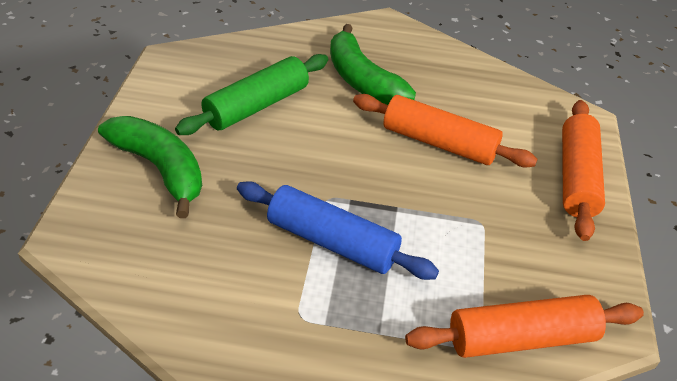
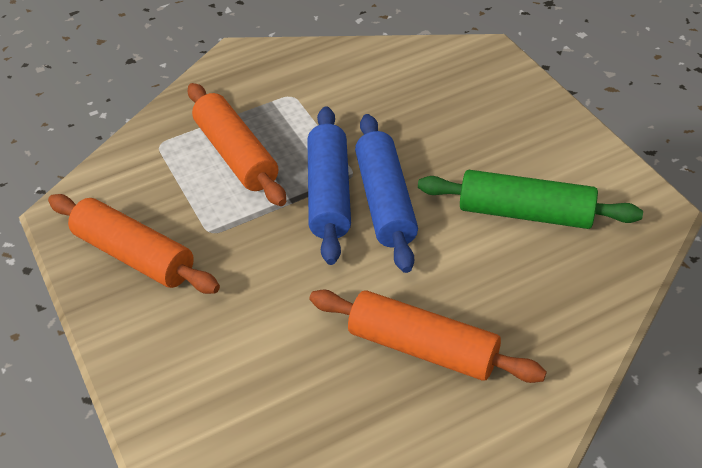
blue rolling pin: 1 -> 2
green banana: 2 -> 0

